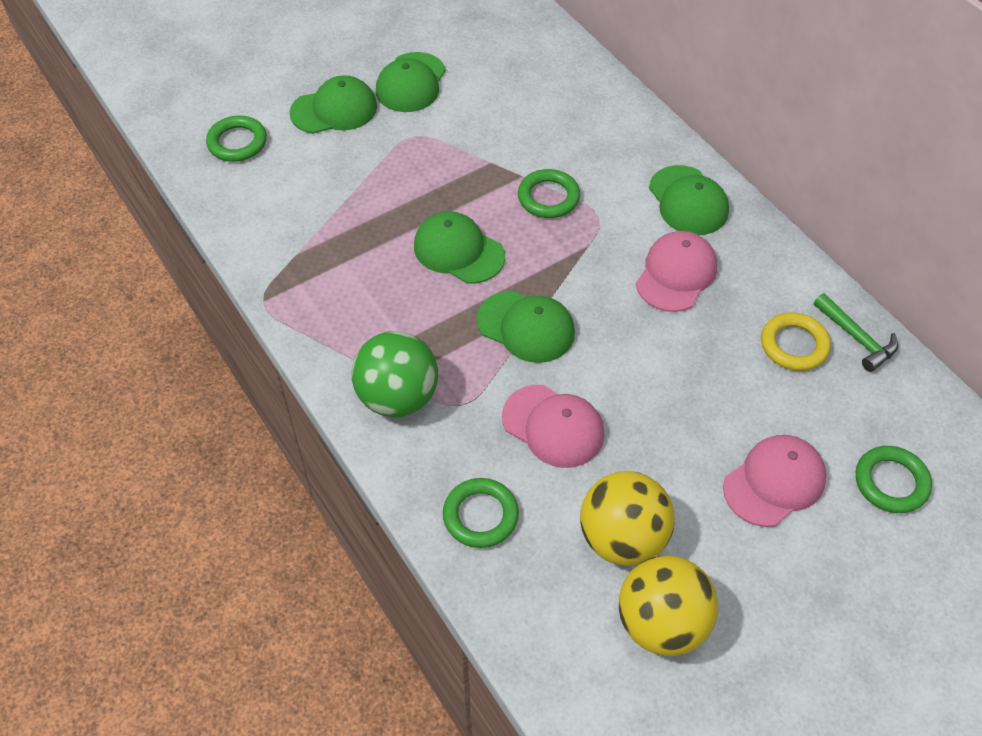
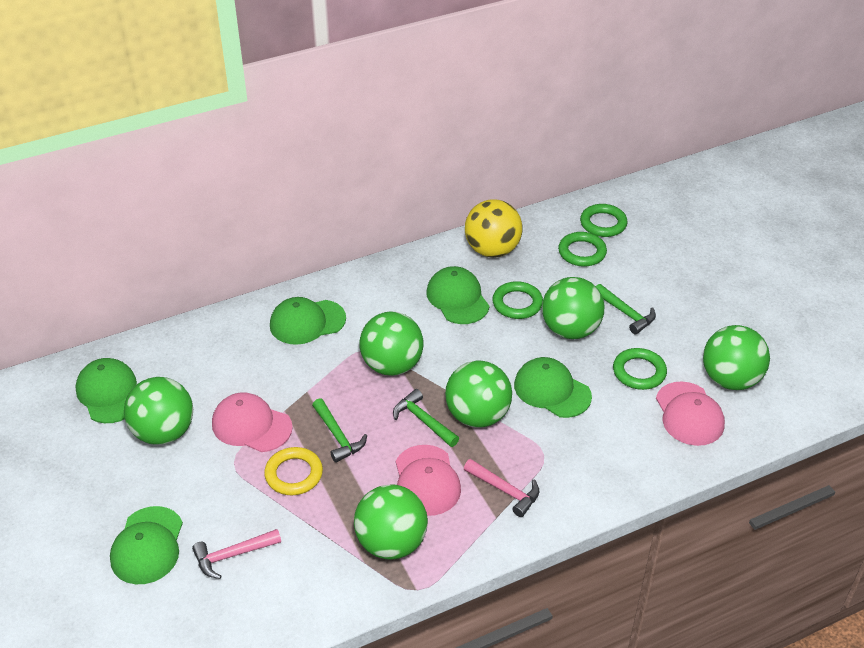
green ball: 1 -> 6
green hammer: 1 -> 3
pink hammer: 0 -> 2
yellow ball: 2 -> 1

